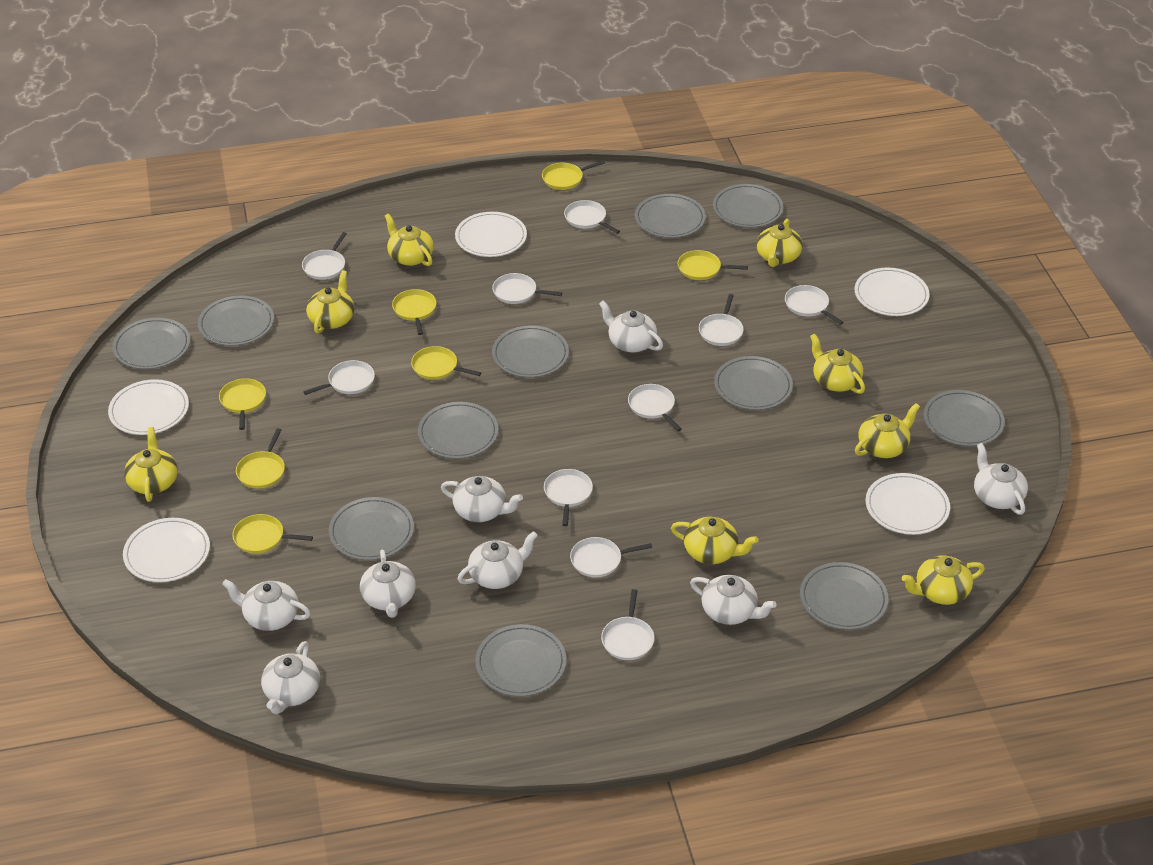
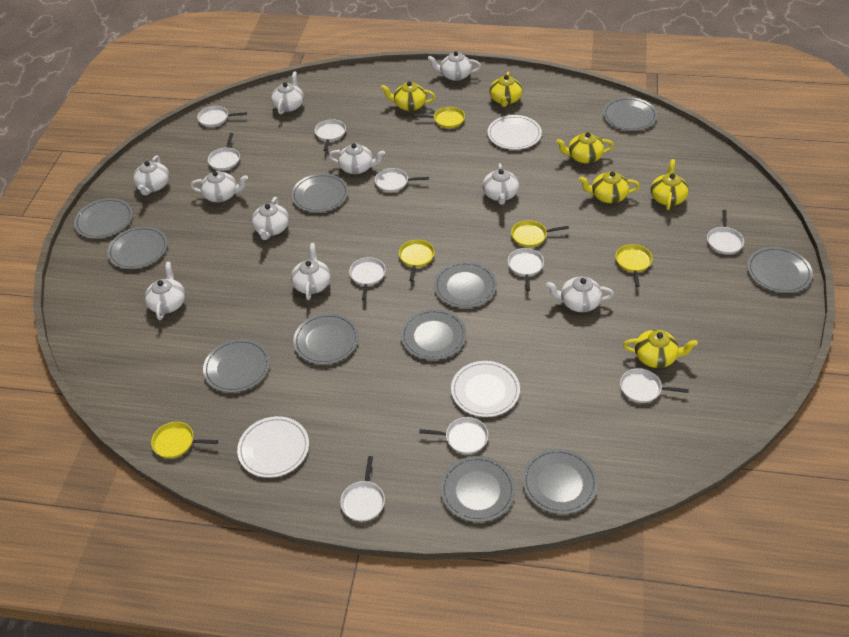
white plate: 5 -> 3
white teapot: 8 -> 10
yellow pan: 7 -> 5
yellow teapot: 8 -> 6

